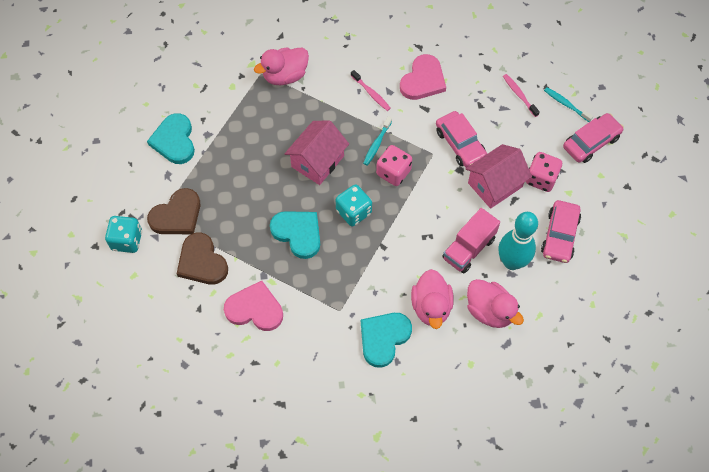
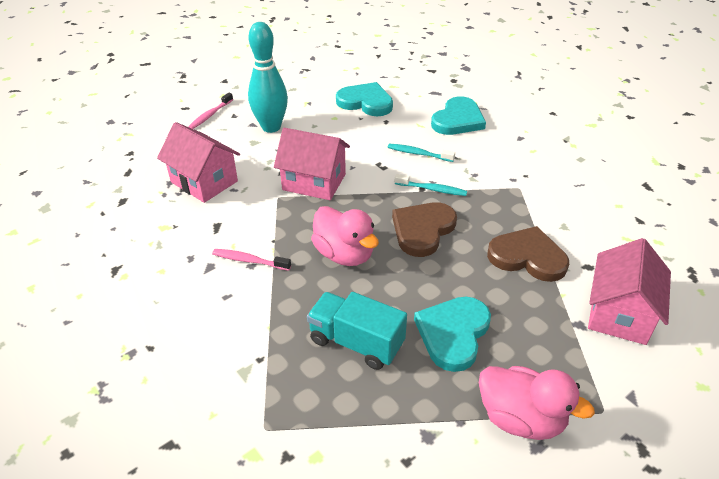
pink car: 3 -> 0
pink dice: 2 -> 0
pink duck: 3 -> 2
pink heart: 2 -> 0
pink house: 2 -> 3
pink truck: 1 -> 0
turquoise dice: 2 -> 0
turquoise truck: 0 -> 1

